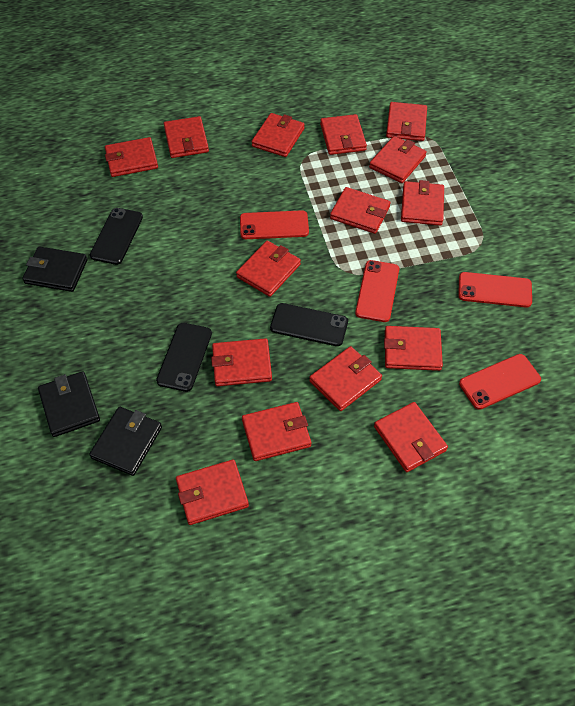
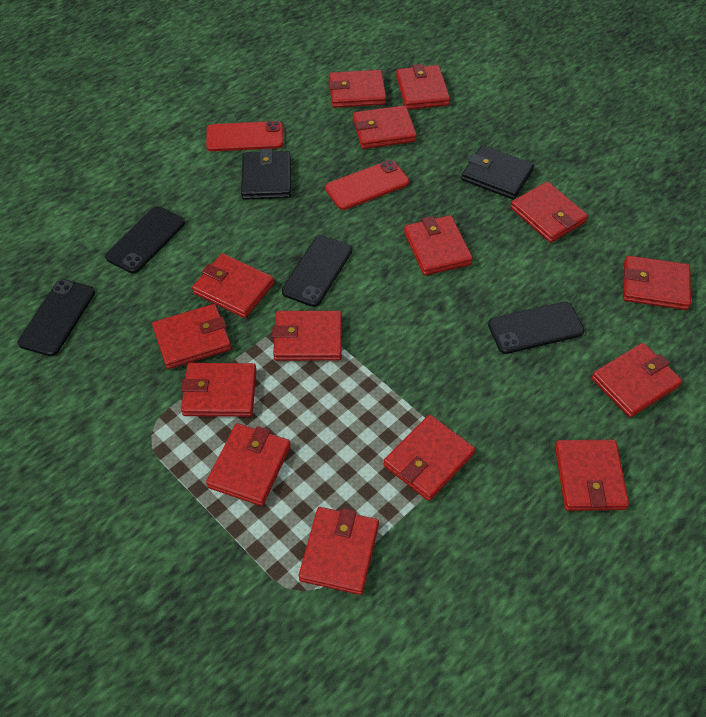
black phone: 3 -> 4
black wallet: 3 -> 2
red phone: 4 -> 2

